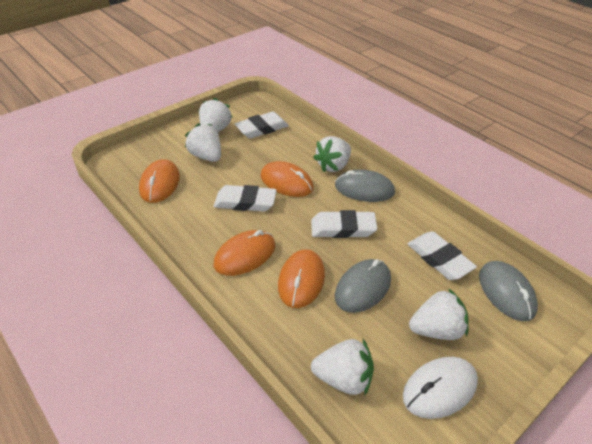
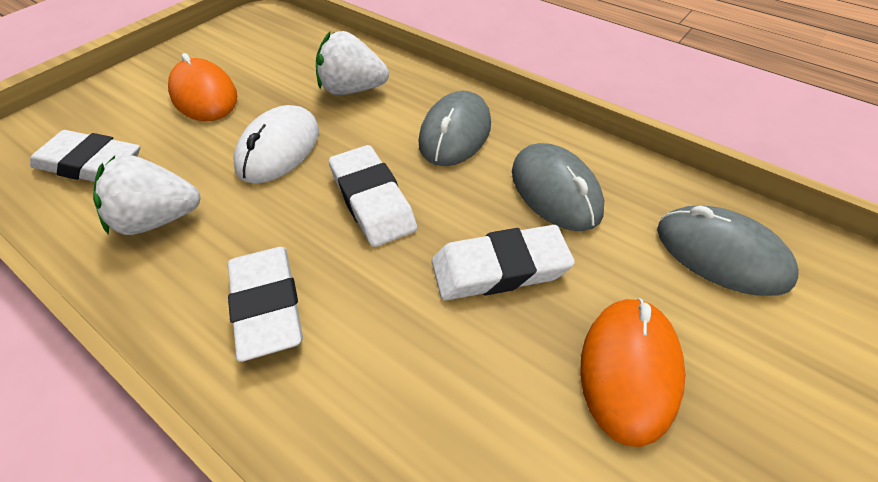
orange mouse: 4 -> 2
white strawberry: 5 -> 2

